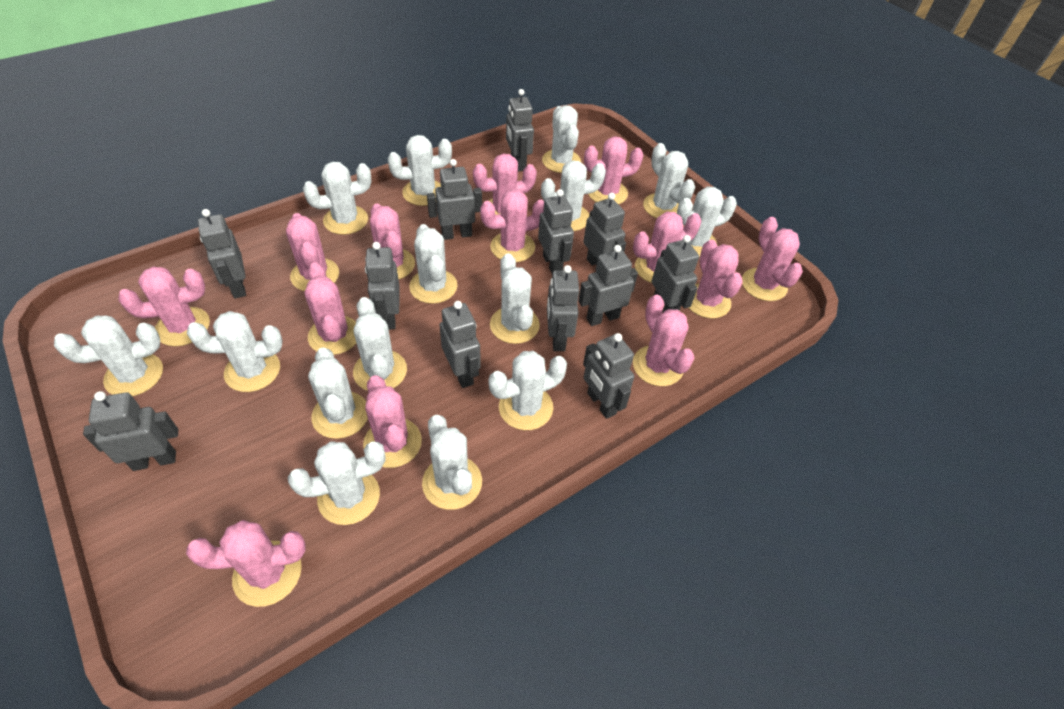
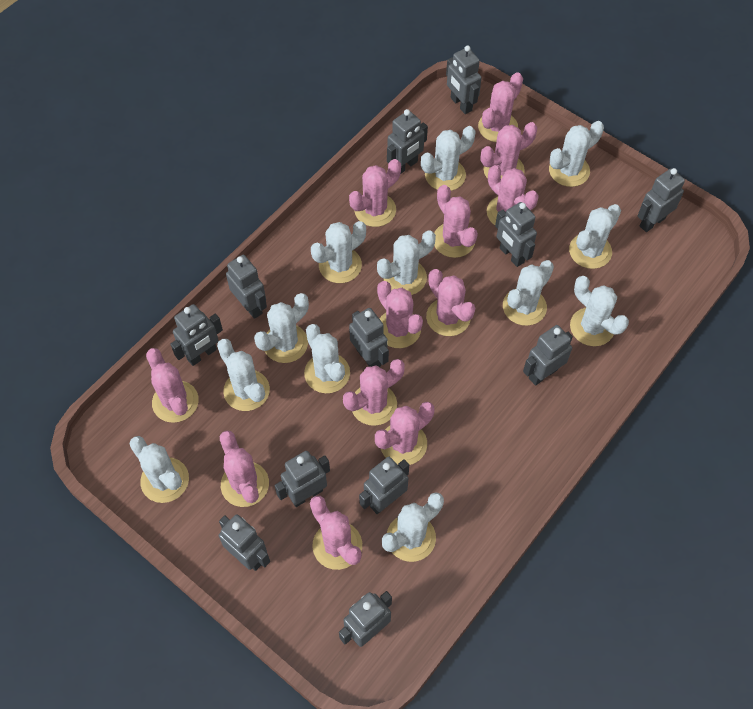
pink cactus: 13 -> 12
white cactus: 15 -> 12

